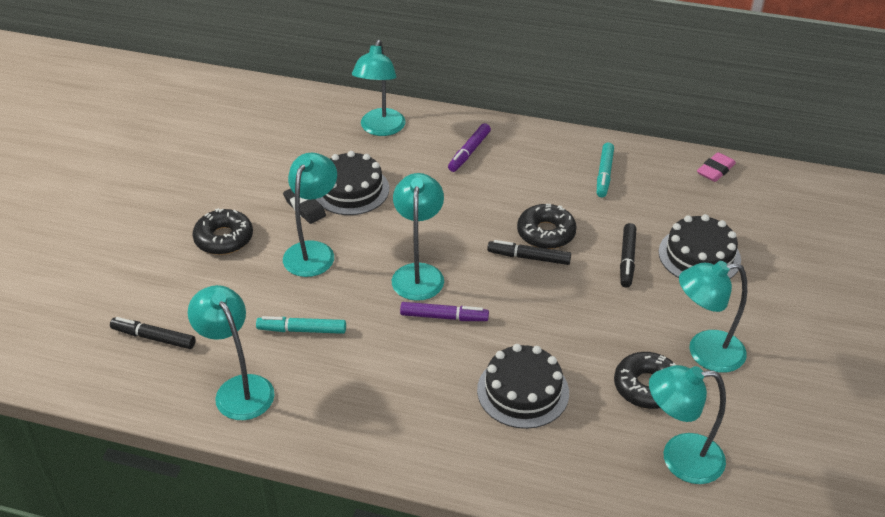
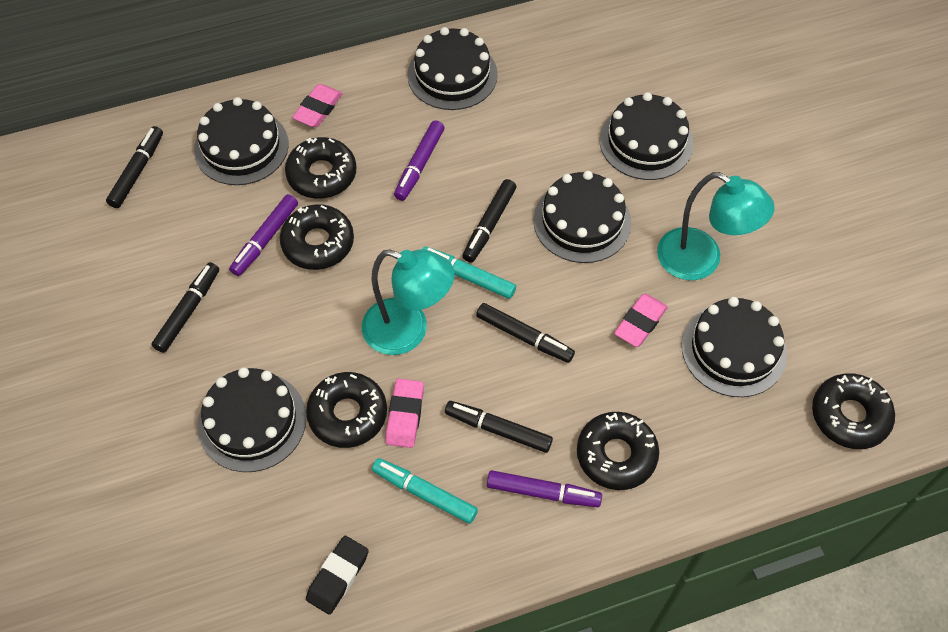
black cake: 3 -> 6
black donut: 3 -> 5
black marker: 3 -> 5
pink eraser: 1 -> 3
purple marker: 2 -> 3
turquoise lamp: 6 -> 2

